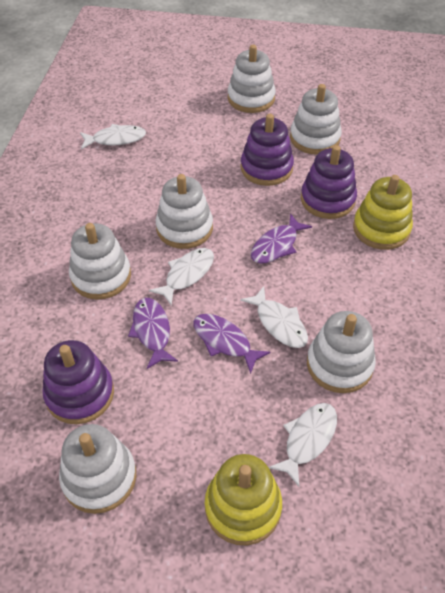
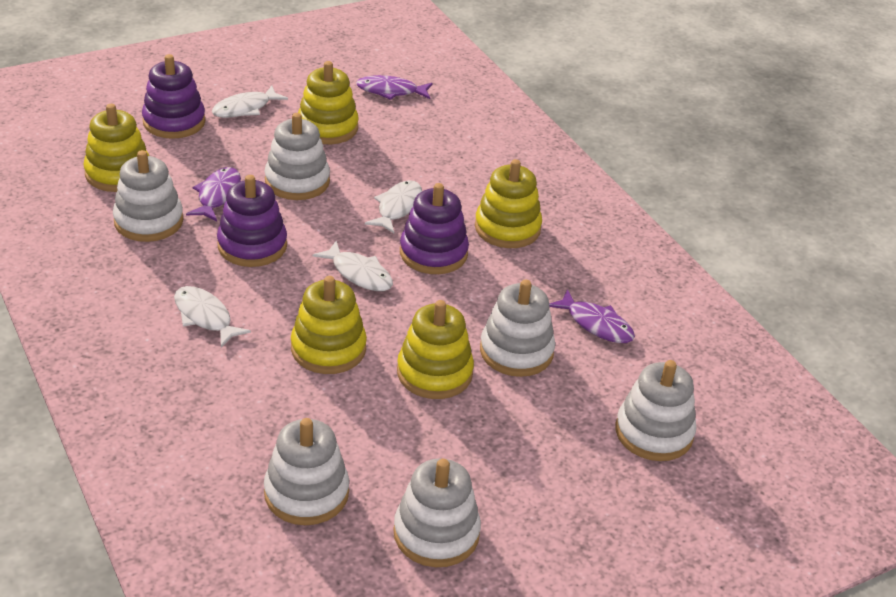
yellow stacking toy: 2 -> 5

